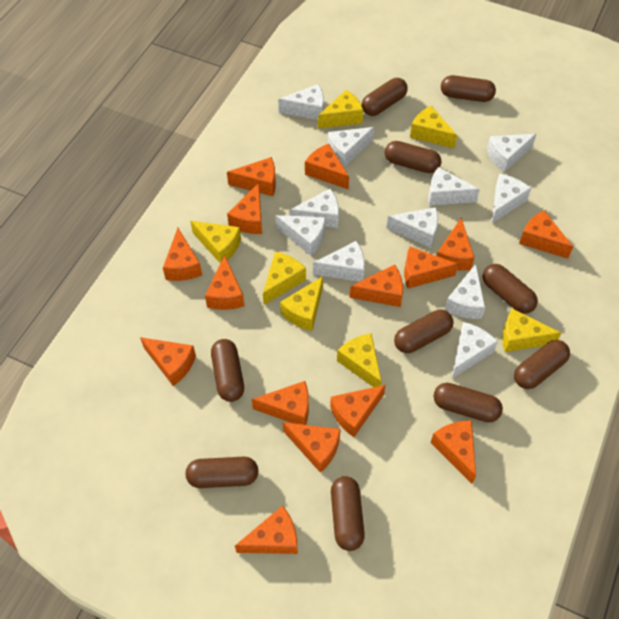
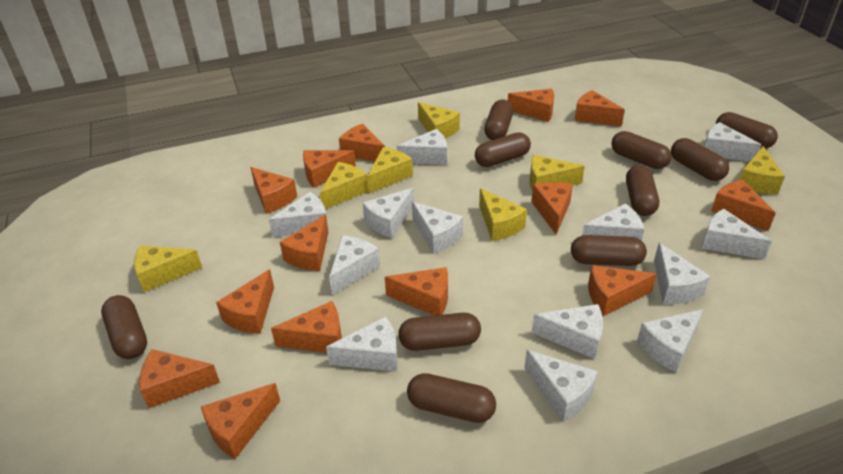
orange cheese: 15 -> 14
white cheese: 11 -> 13

